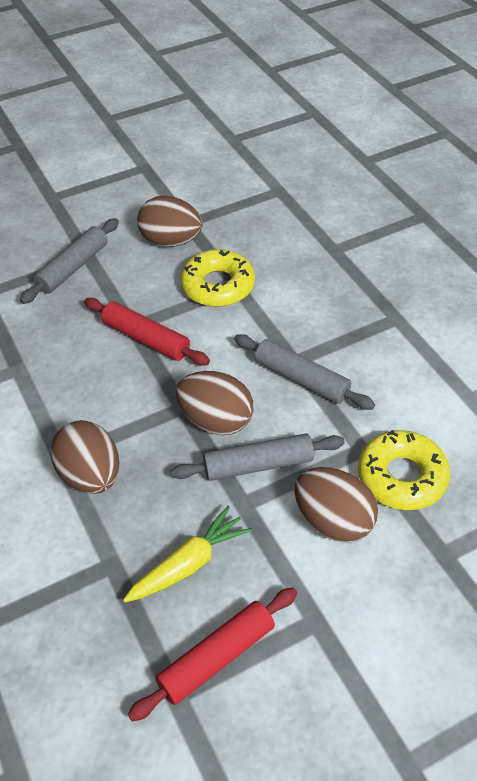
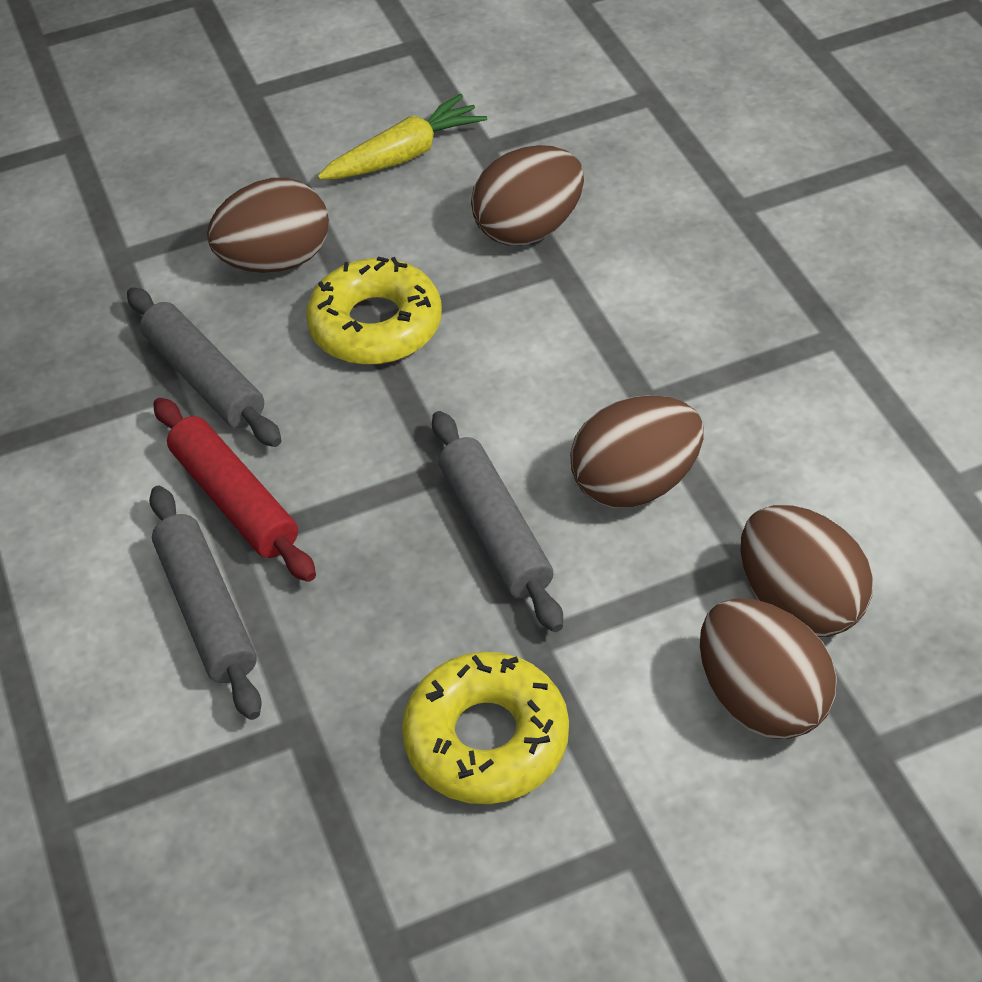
brown egg: 4 -> 5
red rolling pin: 2 -> 1

